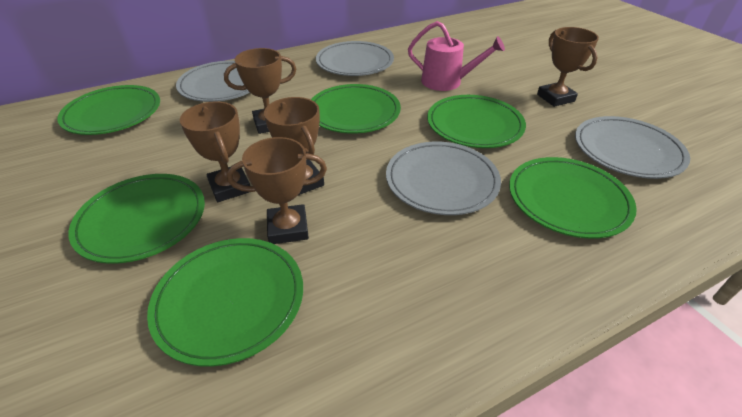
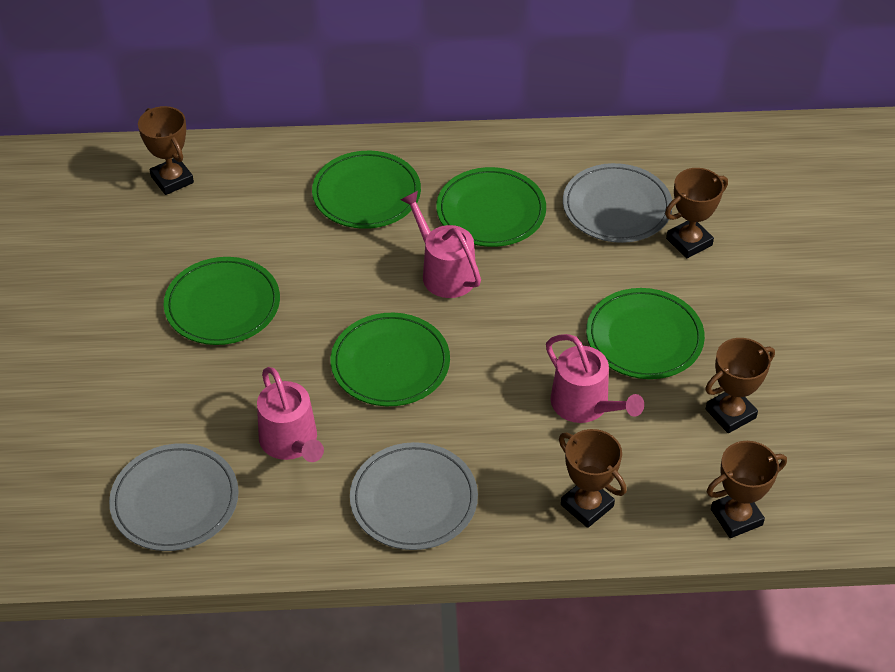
green plate: 6 -> 5
grey plate: 4 -> 3
pink watering can: 1 -> 3

